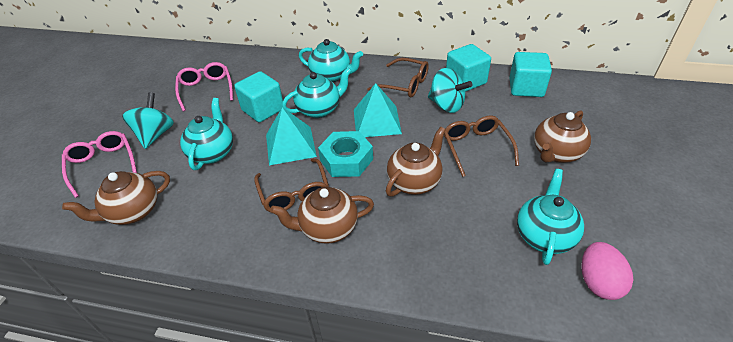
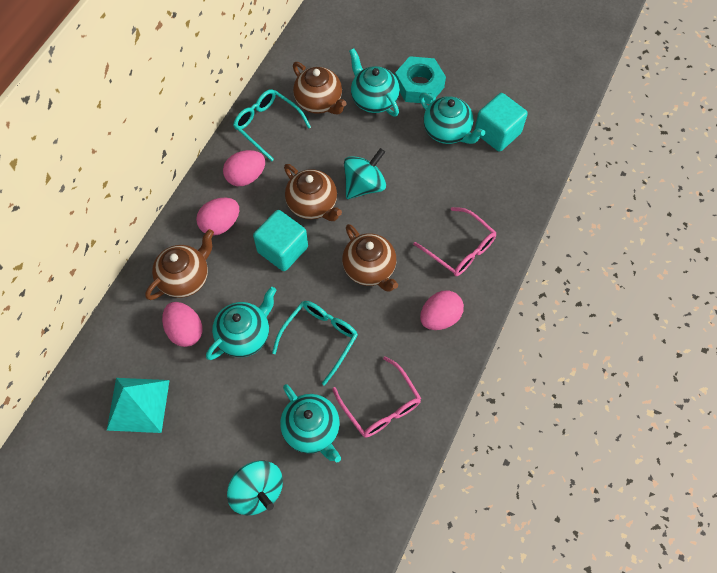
brown glasses: 3 -> 0
pink egg: 1 -> 4
turquoise cube: 3 -> 2
turquoise glasses: 0 -> 2
turquoise pyramid: 2 -> 1

